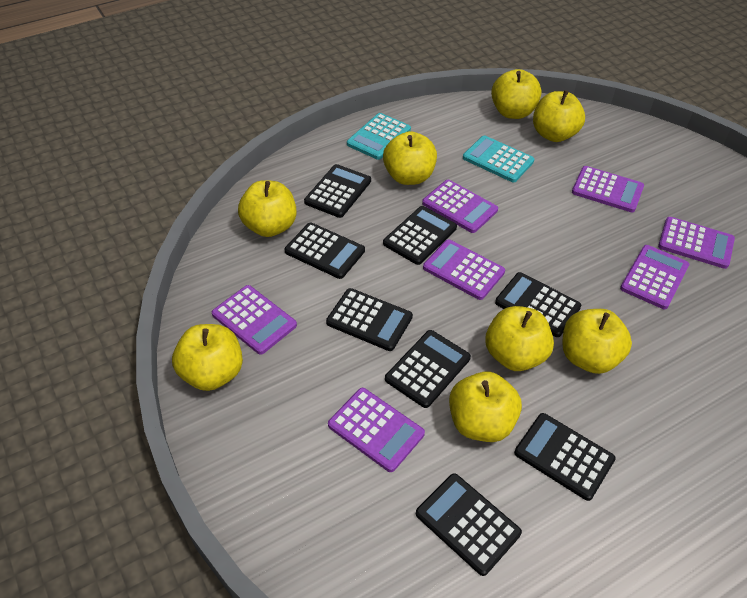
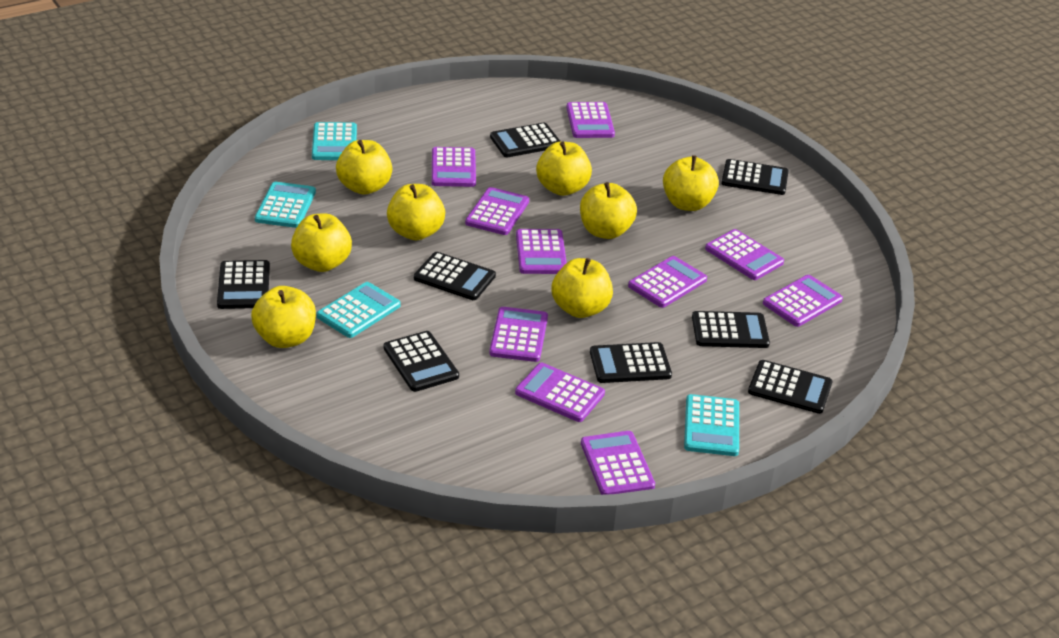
purple calculator: 7 -> 10
turquoise calculator: 2 -> 4

